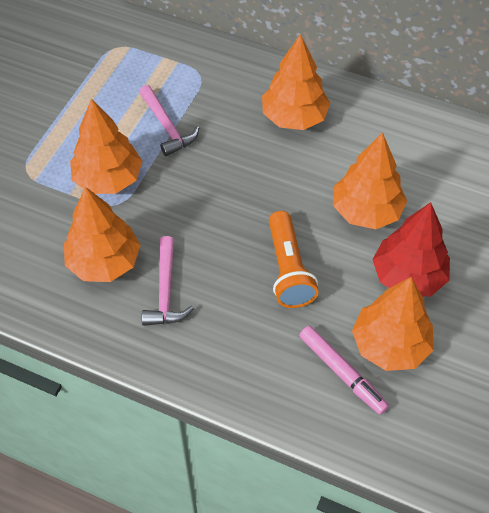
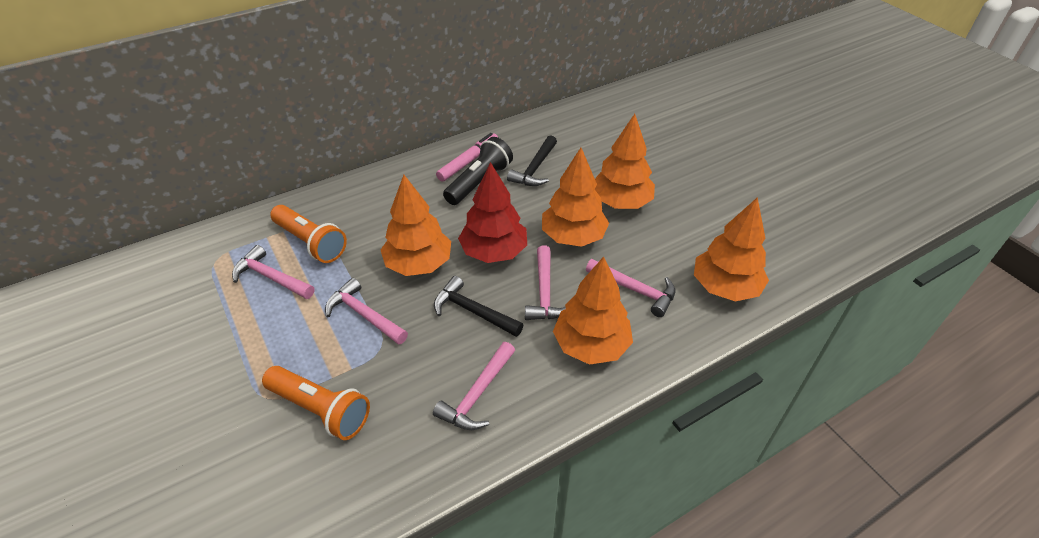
black flashlight: 0 -> 1
black hammer: 0 -> 2
orange flashlight: 1 -> 2
pink hammer: 2 -> 5

